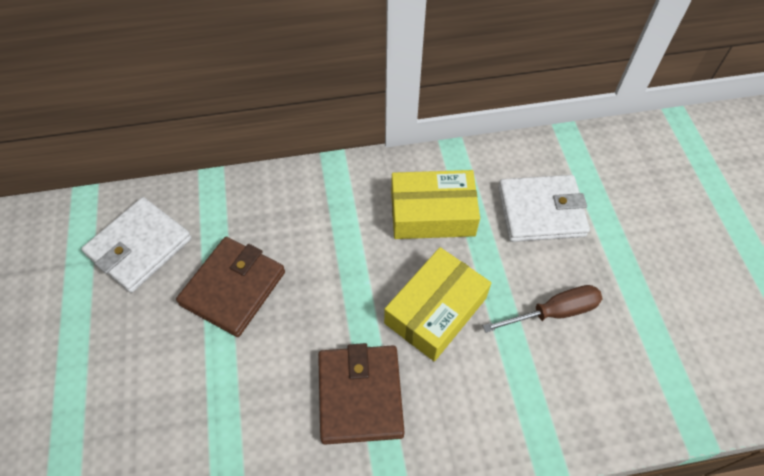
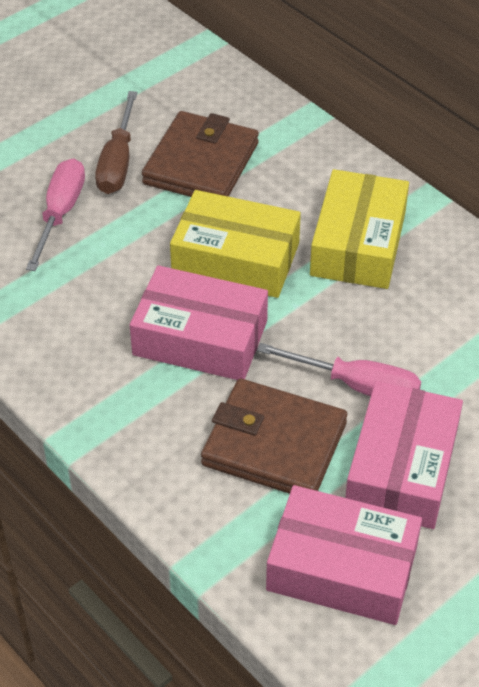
pink box: 0 -> 3
pink screwdriver: 0 -> 2
white wallet: 2 -> 0

